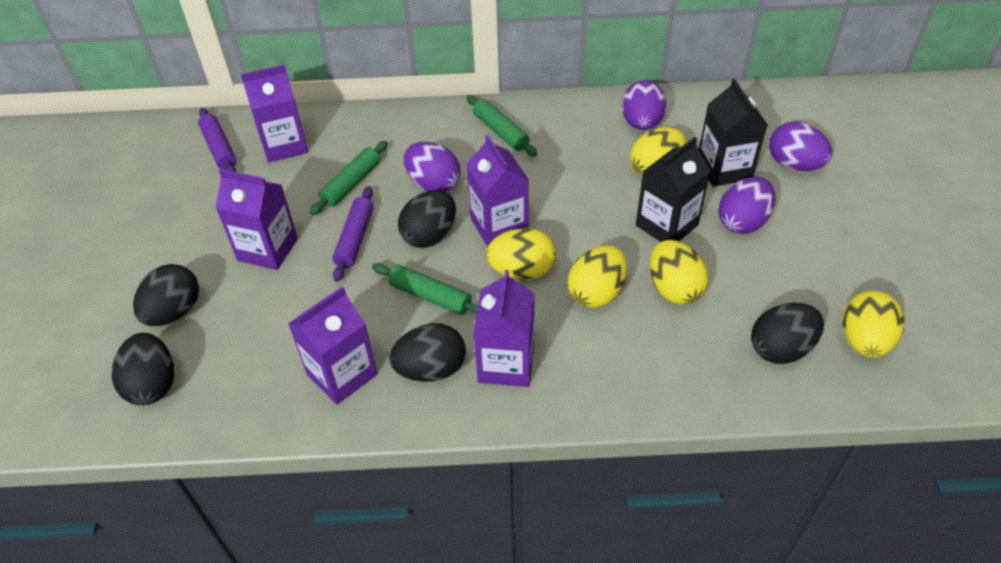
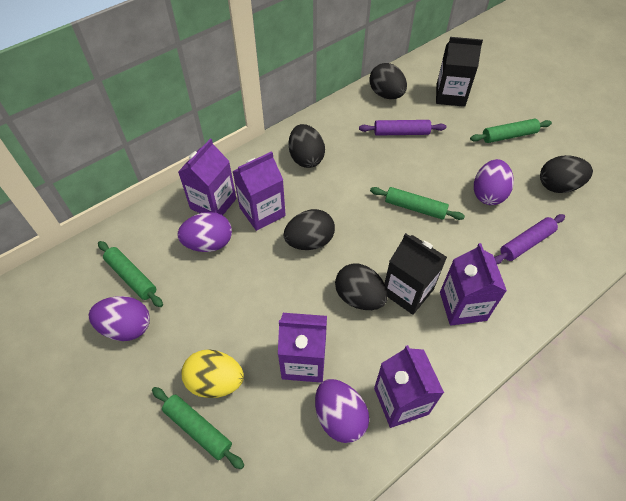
green rolling pin: 3 -> 4
yellow egg: 5 -> 1

